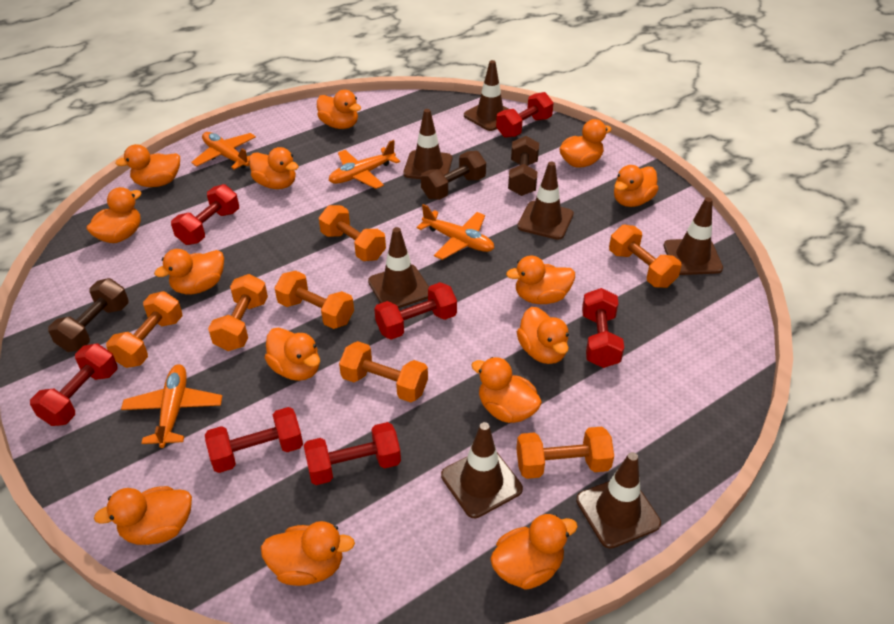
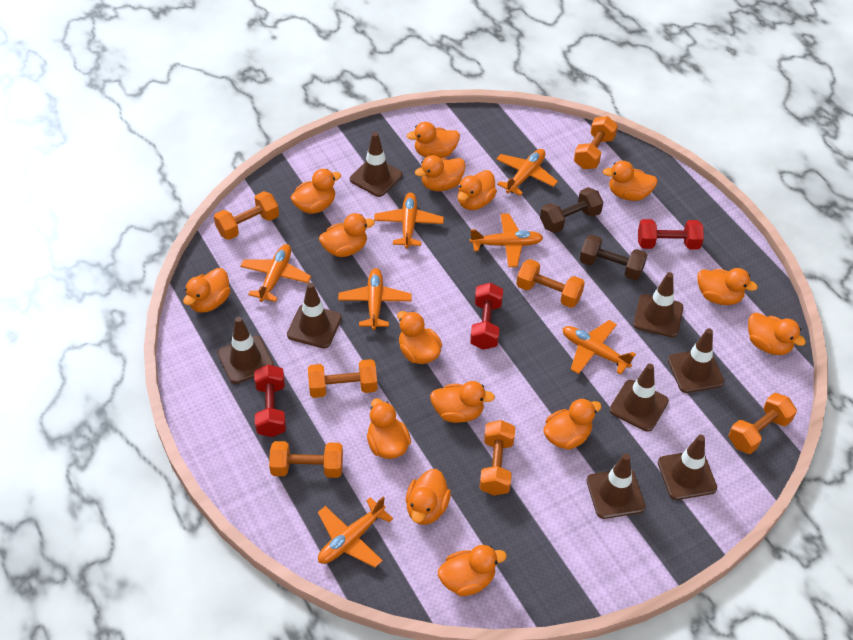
brown dumbbell: 3 -> 2
brown traffic cone: 7 -> 8
orange duck: 14 -> 15
orange plane: 4 -> 7
red dumbbell: 7 -> 3

